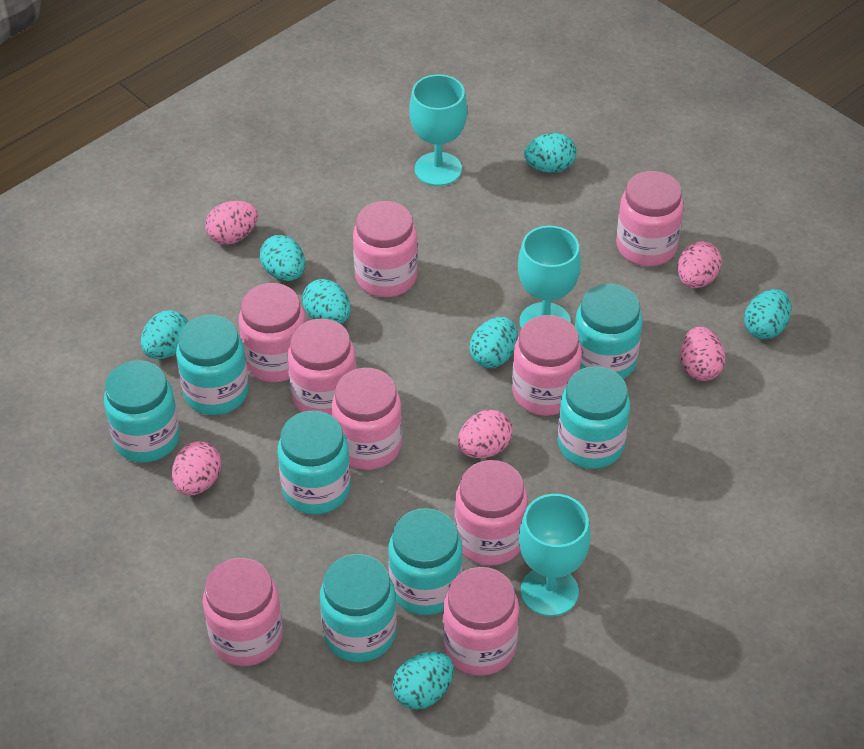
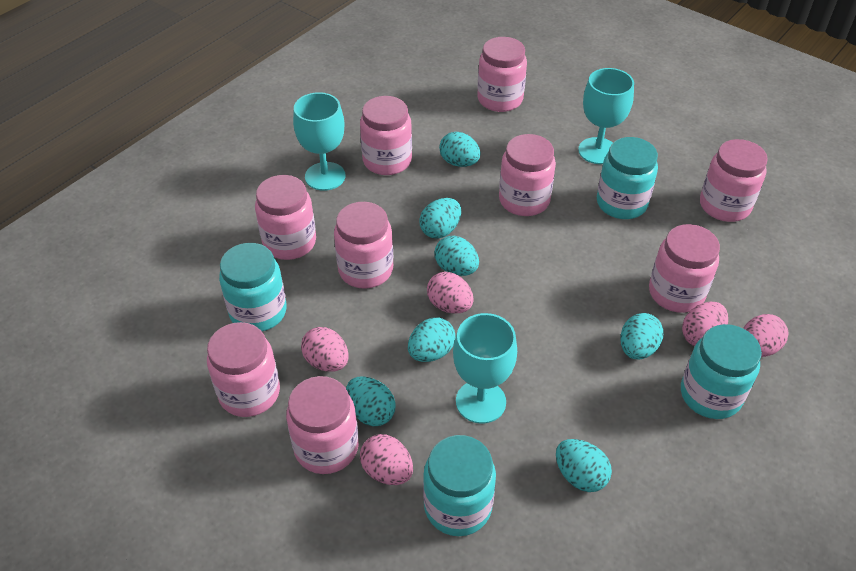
turquoise jar: 7 -> 4

